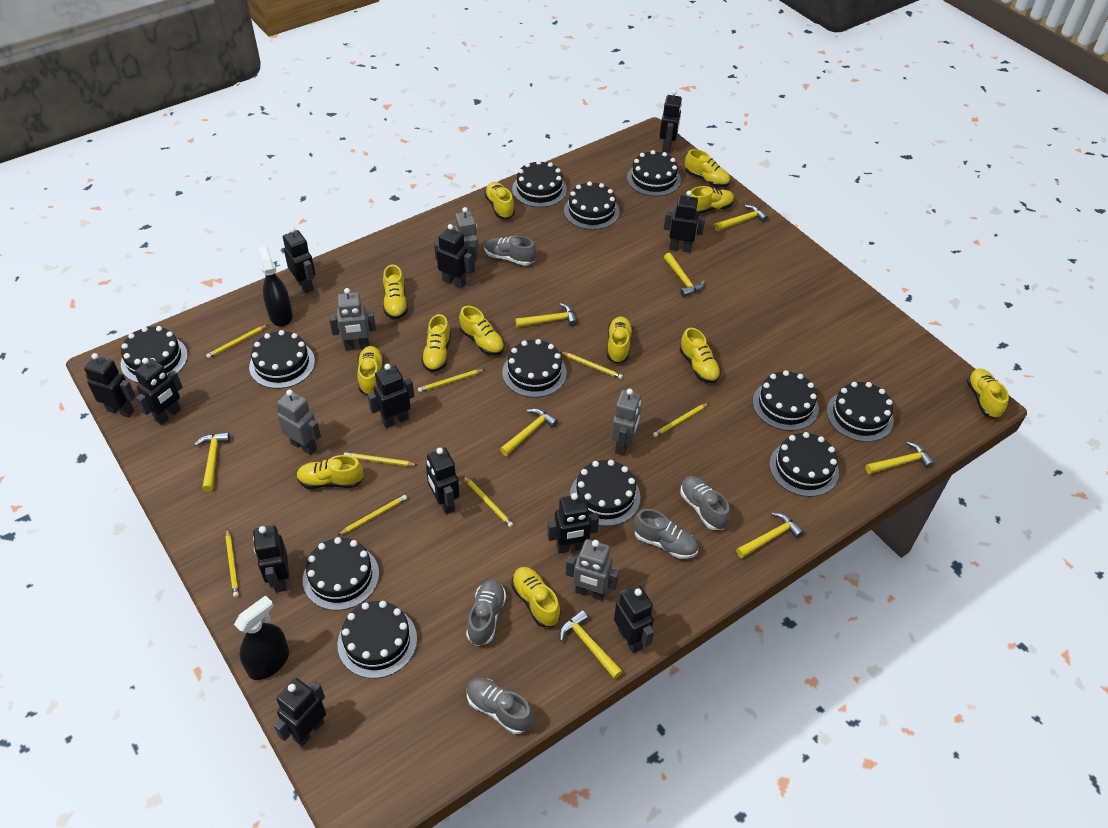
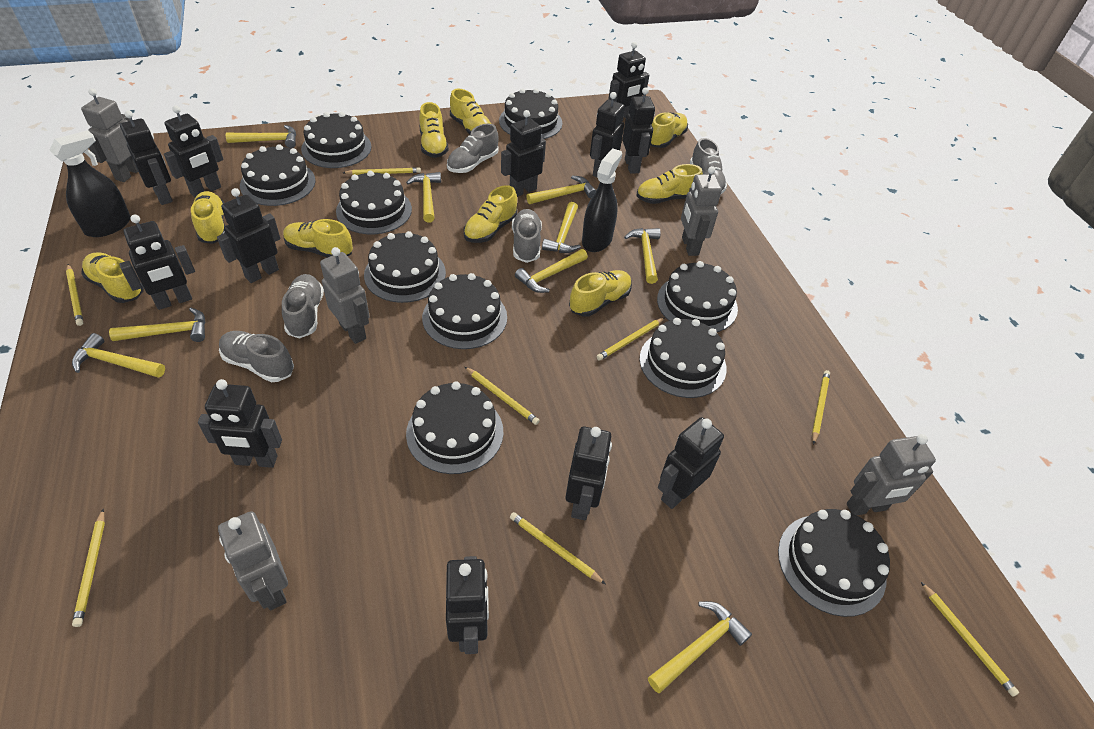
black cake: 12 -> 10
yellow hammer: 8 -> 9
yellow shoe: 12 -> 9

